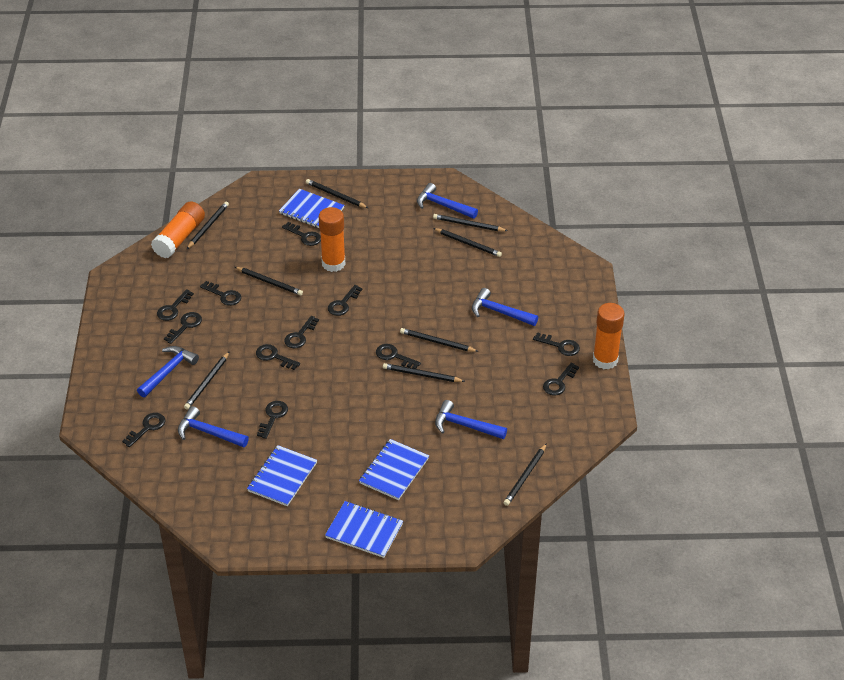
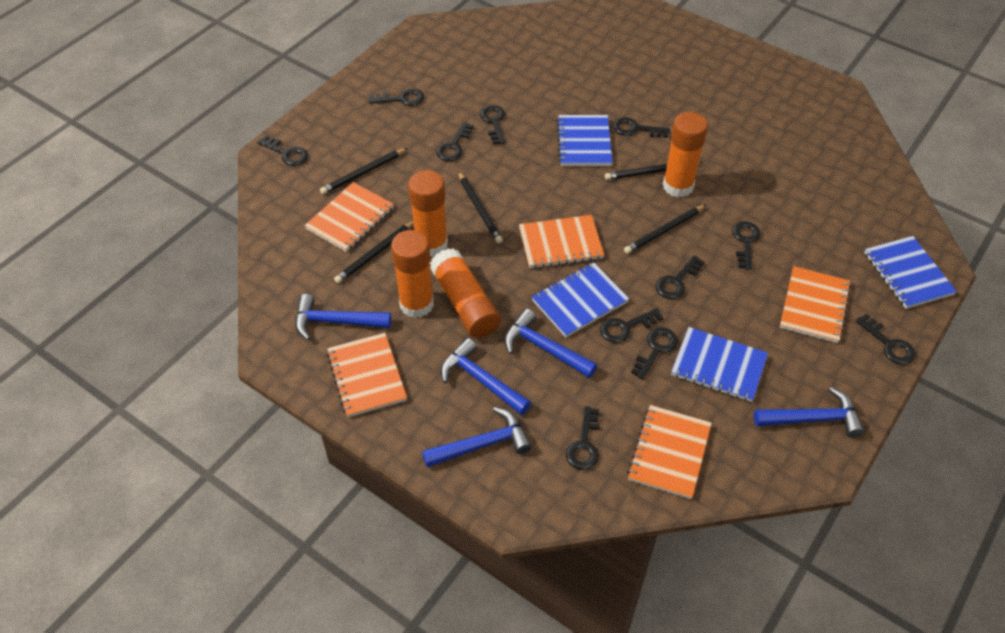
black key: 12 -> 11
black pencil: 9 -> 5
orange glue stick: 3 -> 4
orange notebook: 0 -> 5

